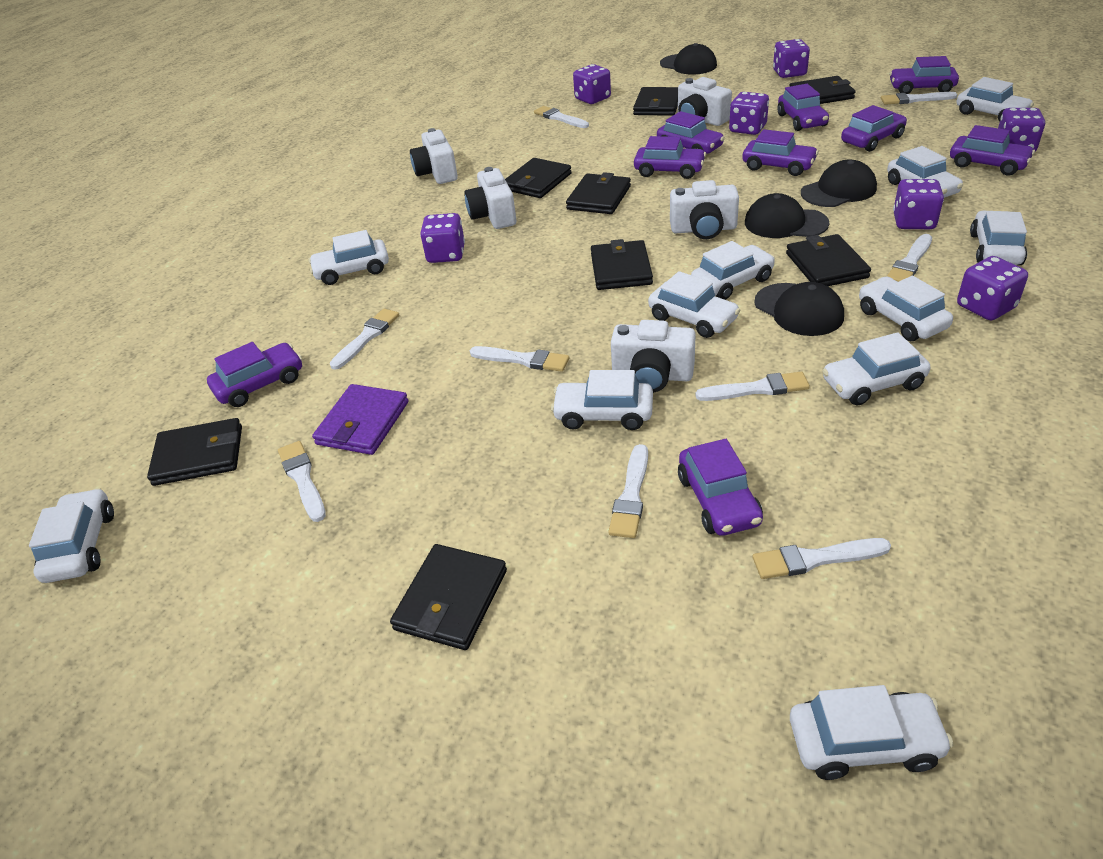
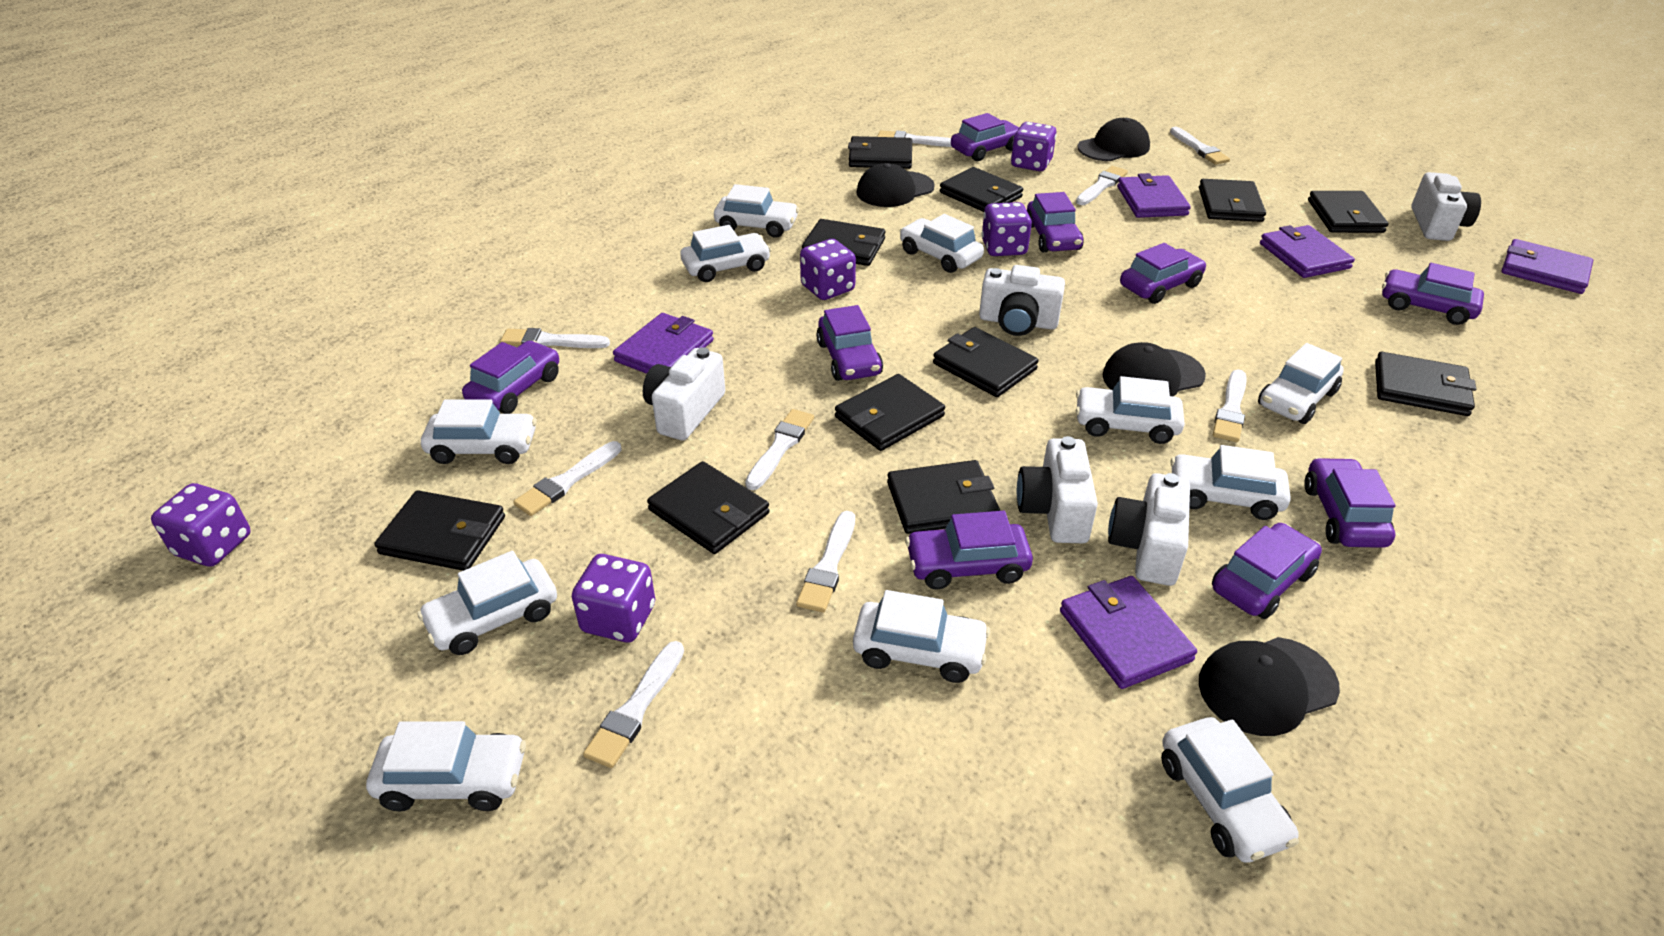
black wallet: 8 -> 11
purple dice: 7 -> 5
purple wallet: 1 -> 5

